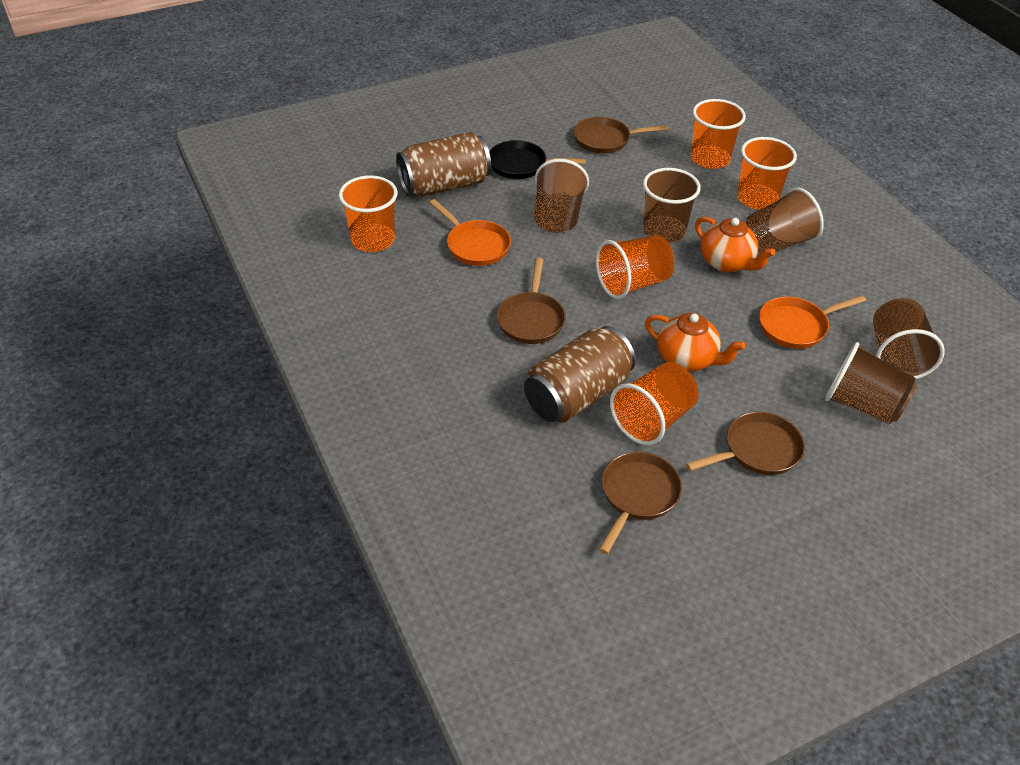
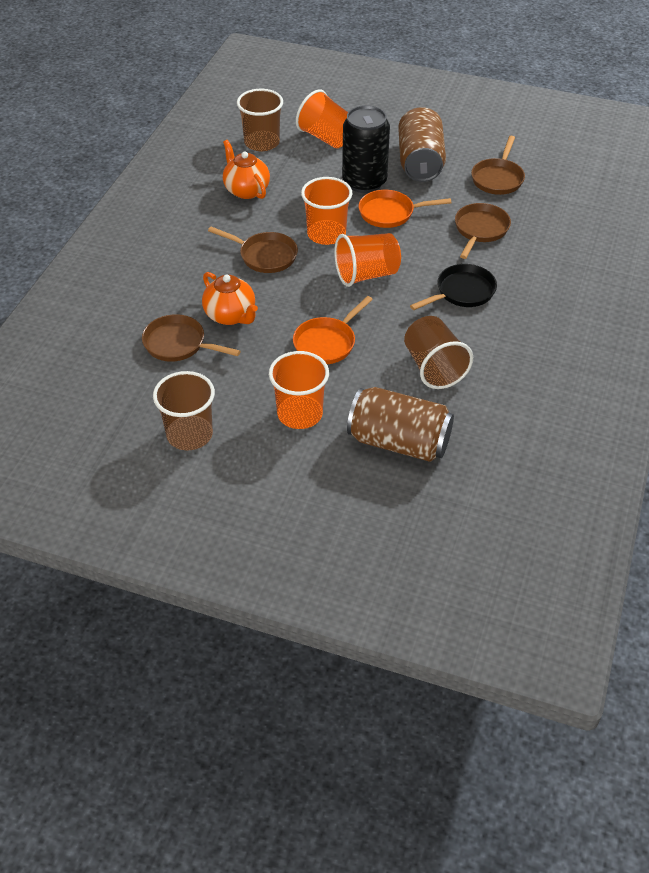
black can: 0 -> 1
brown cup: 5 -> 3
orange cup: 5 -> 4

